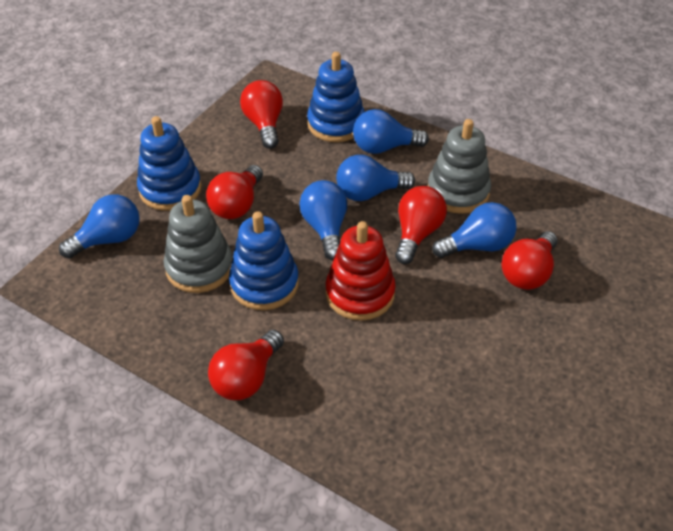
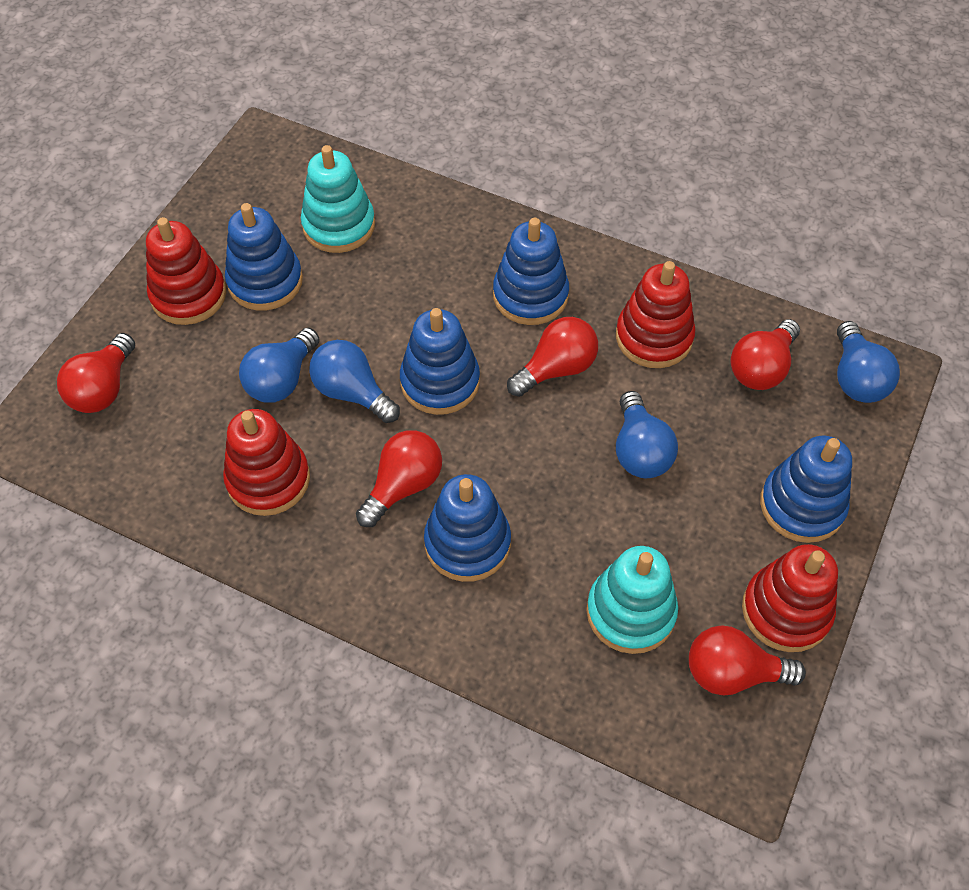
blue light bulb: 5 -> 4
blue stacking toy: 3 -> 5
grey stacking toy: 2 -> 0
red stacking toy: 1 -> 4
turquoise stacking toy: 0 -> 2

